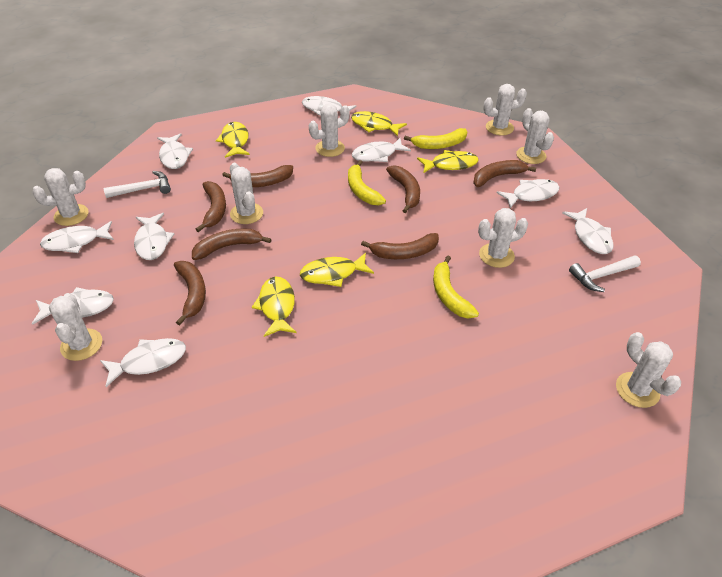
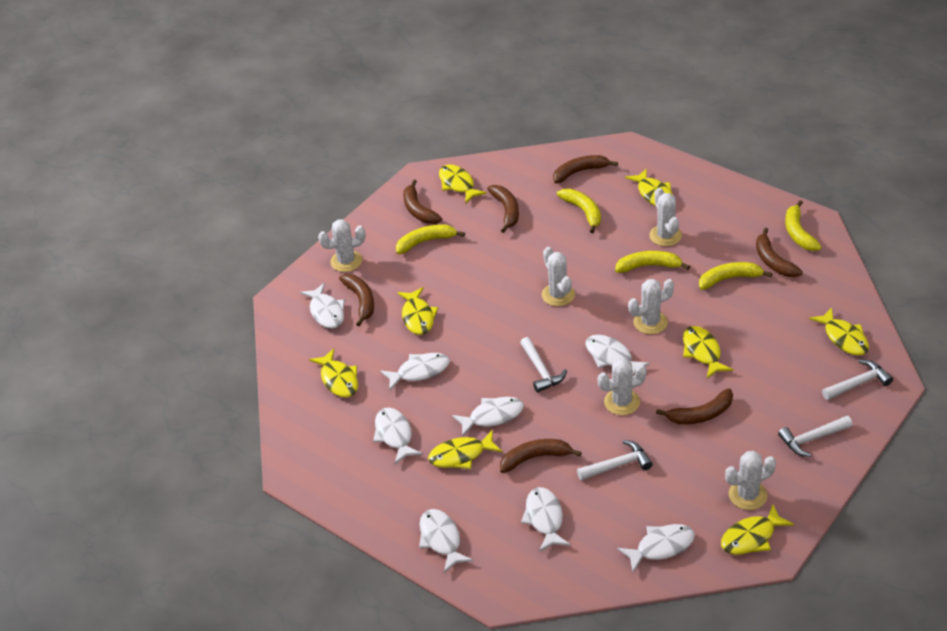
white cactus: 8 -> 6
white fish: 9 -> 8
white hammer: 2 -> 4
yellow banana: 3 -> 5
yellow fish: 5 -> 8

